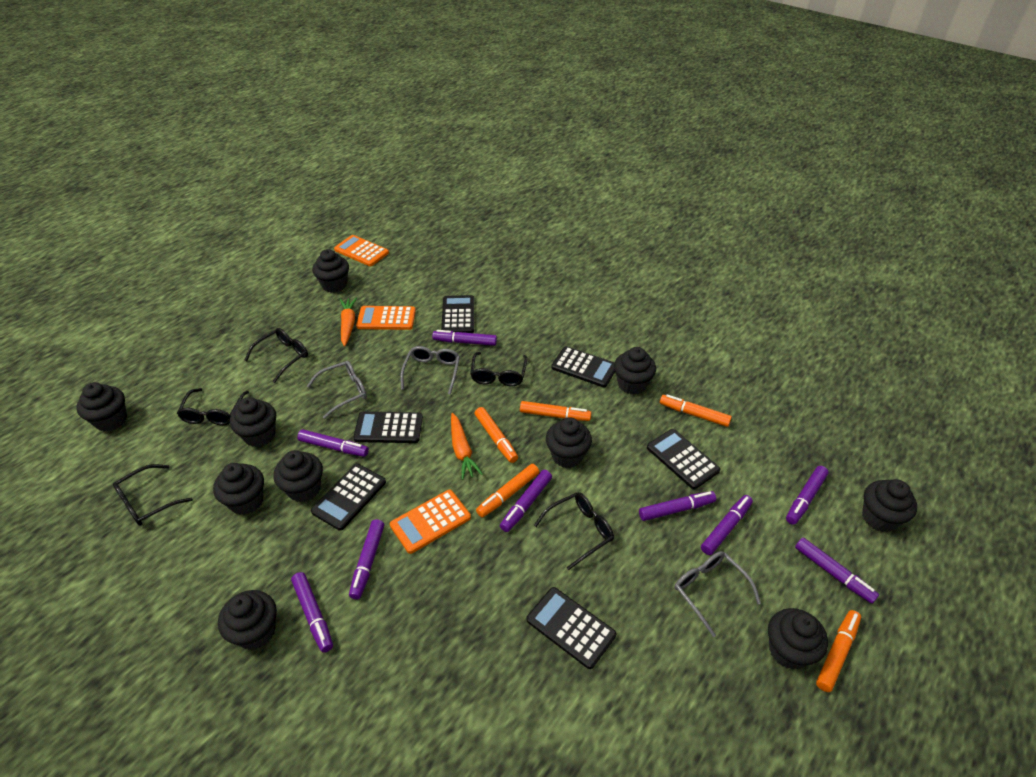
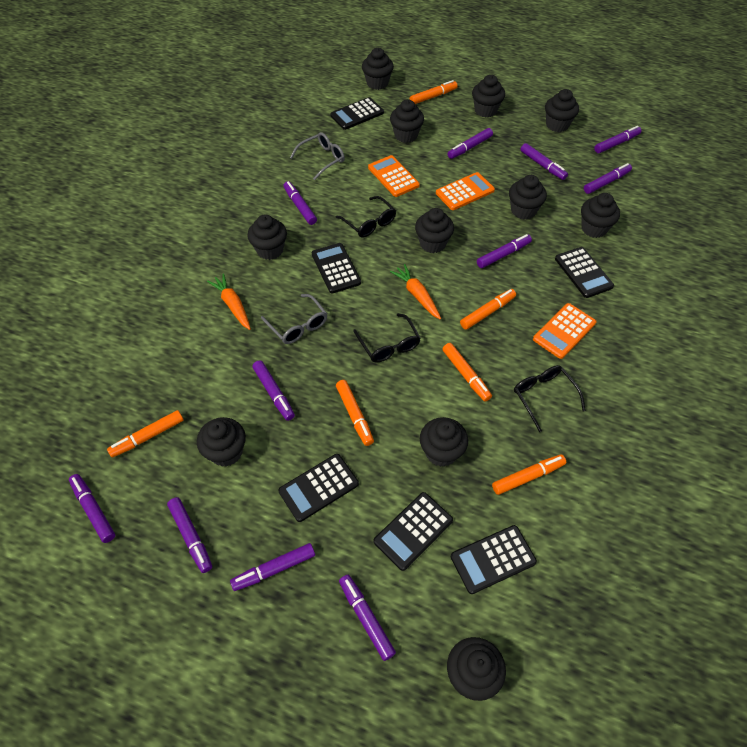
black cupcake: 10 -> 11
black glasses: 5 -> 3
grey glasses: 3 -> 2
orange marker: 5 -> 6
purple marker: 9 -> 11

